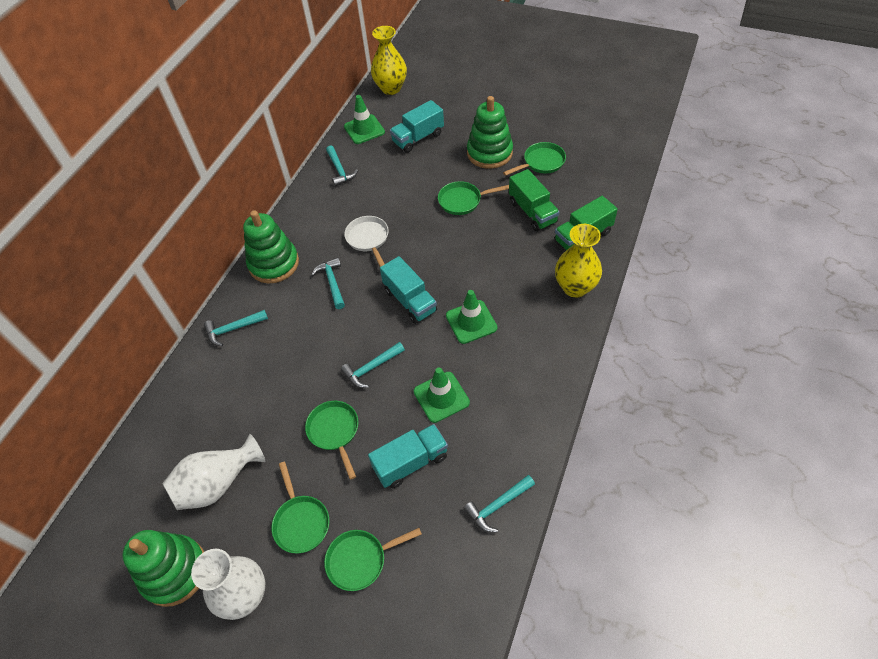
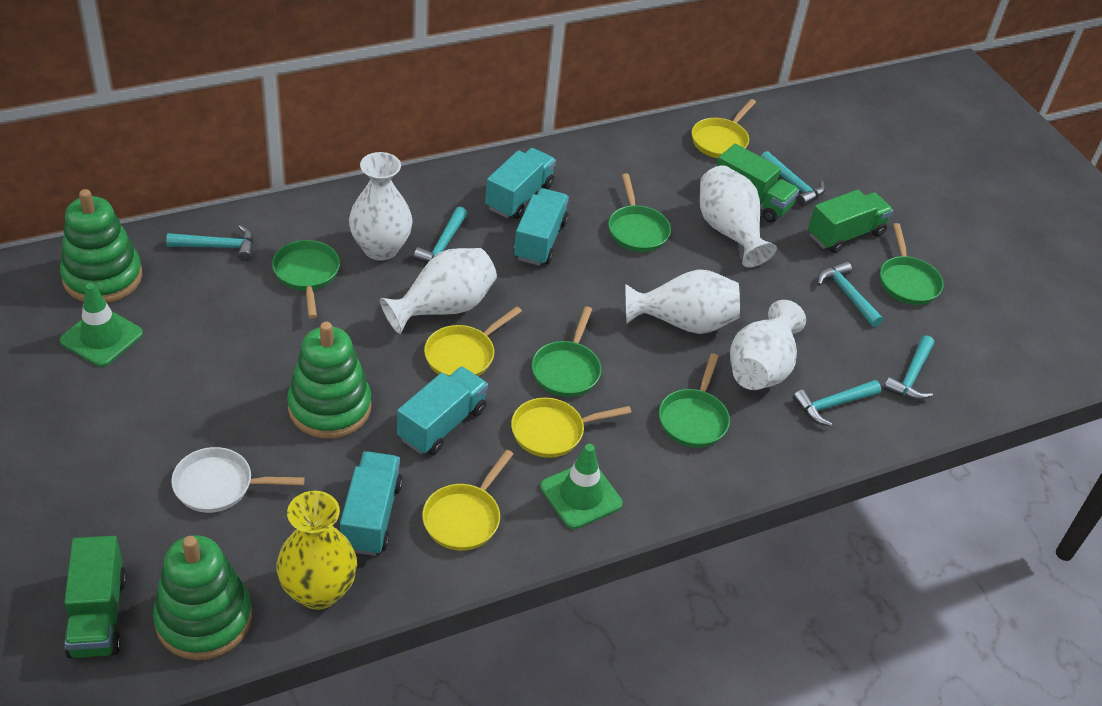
green traffic cone: 3 -> 2
green truck: 2 -> 3
turquoise hammer: 5 -> 6
turquoise truck: 3 -> 4
white vase: 2 -> 5
yellow pan: 0 -> 4
yellow vase: 2 -> 1

